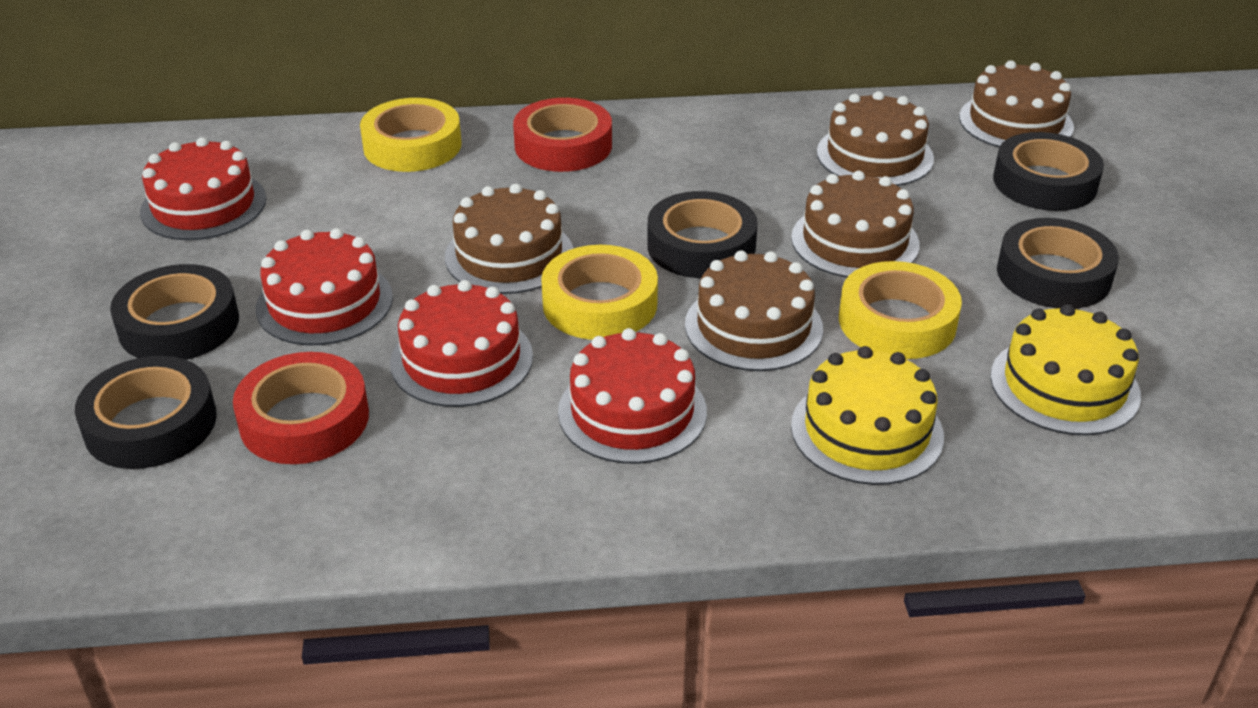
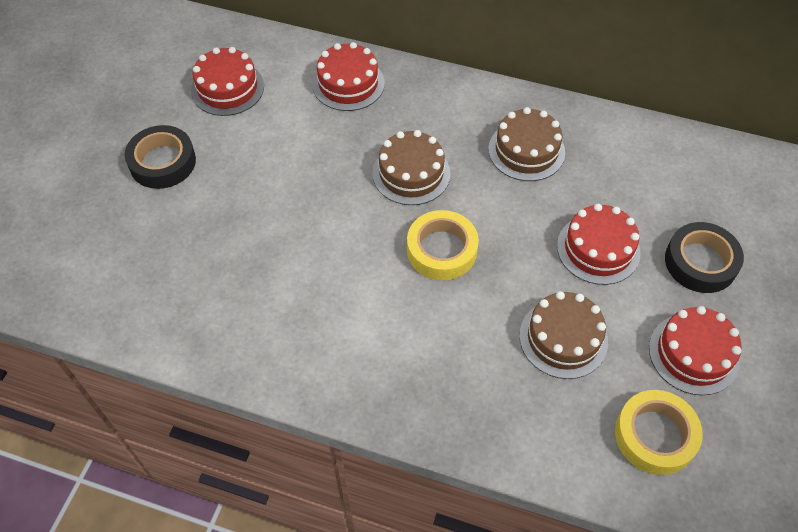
black tape: 5 -> 2
brown cake: 5 -> 3
red tape: 2 -> 0
yellow cake: 2 -> 0
yellow tape: 3 -> 2

